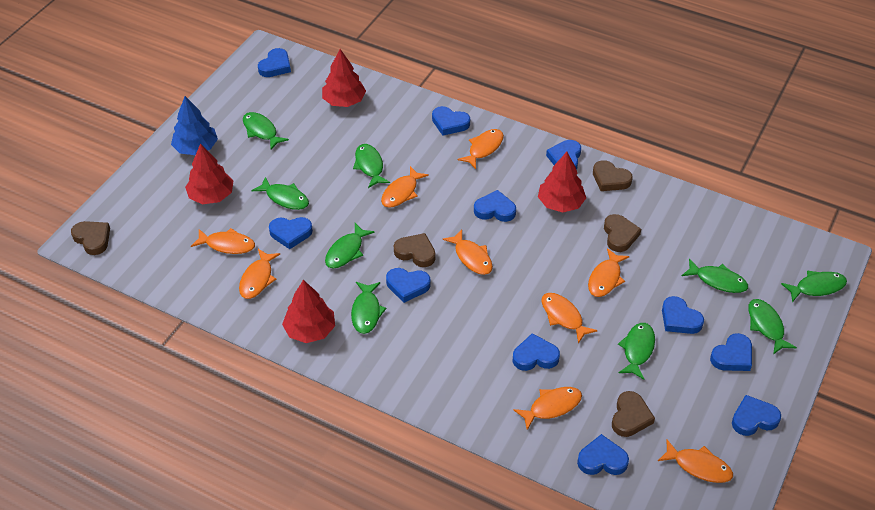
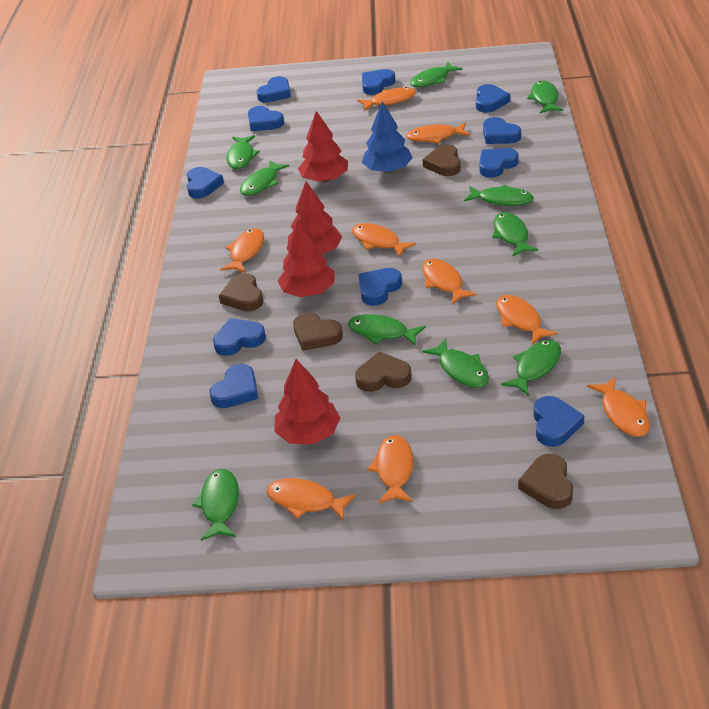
green fish: 9 -> 10

